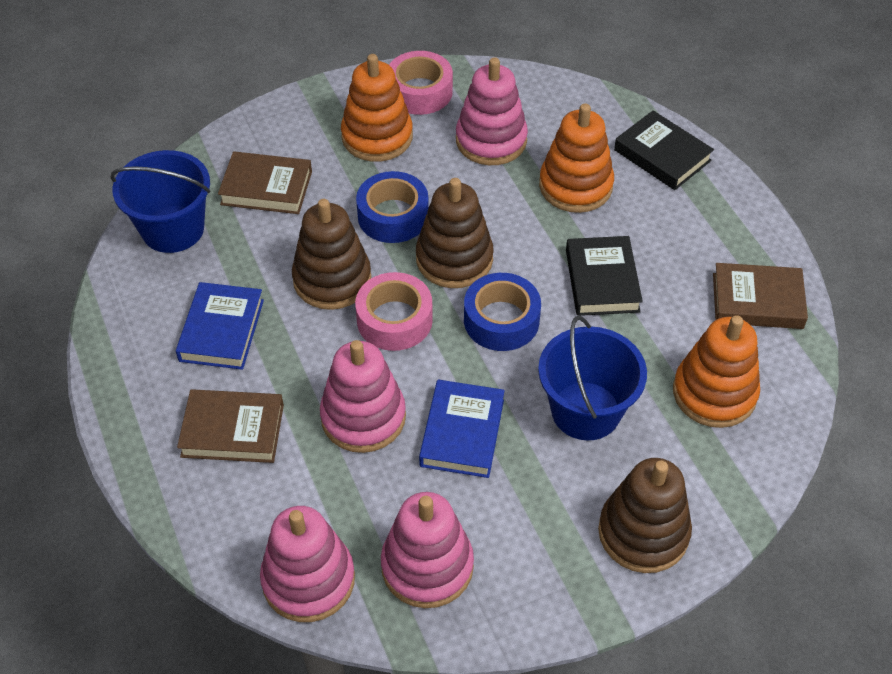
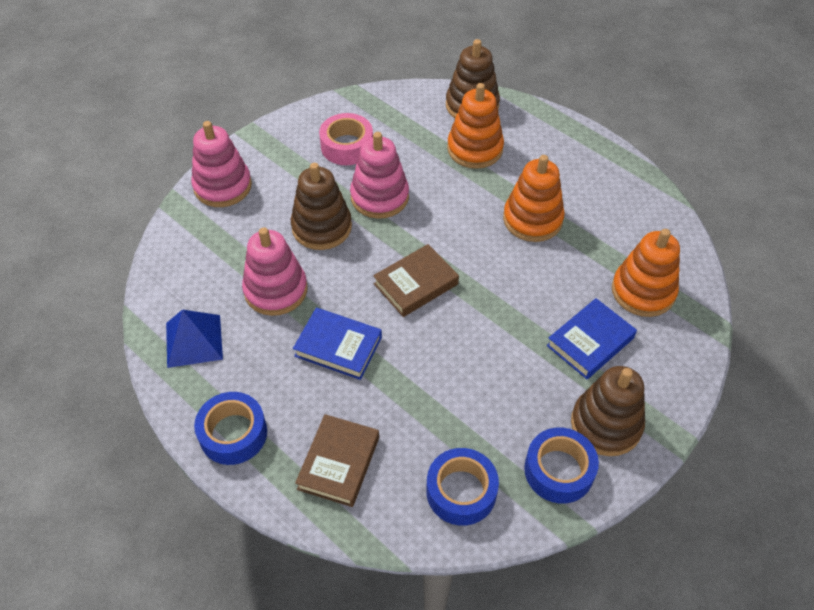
black book: 2 -> 0
blue bucket: 2 -> 0
blue pyramid: 0 -> 1
blue tape: 2 -> 3
brown book: 3 -> 2
pink stacking toy: 4 -> 3
pink tape: 2 -> 1

